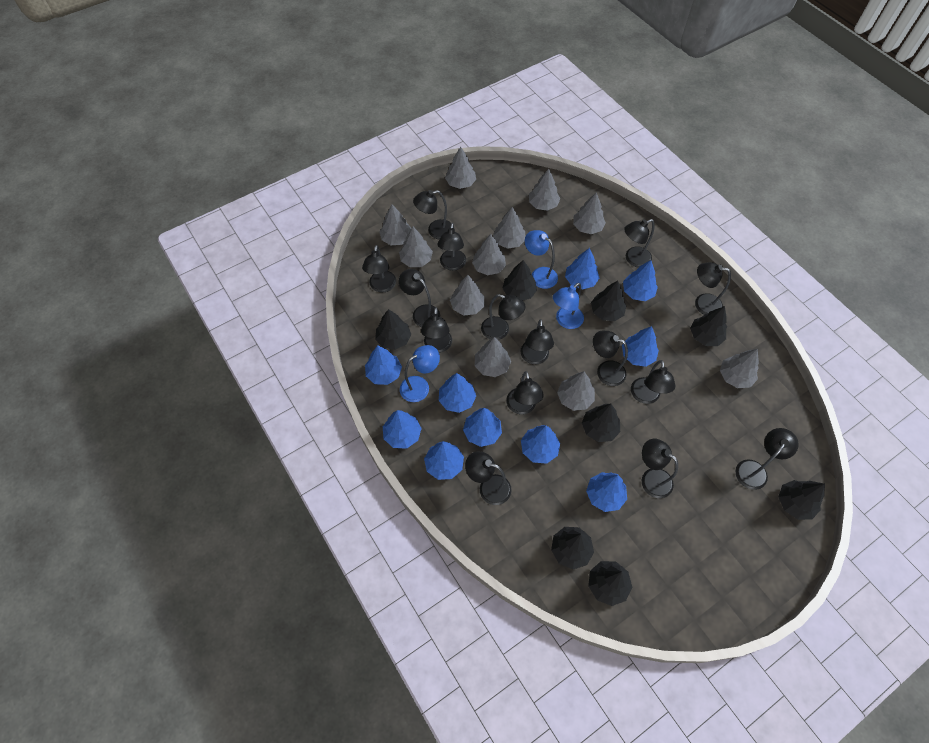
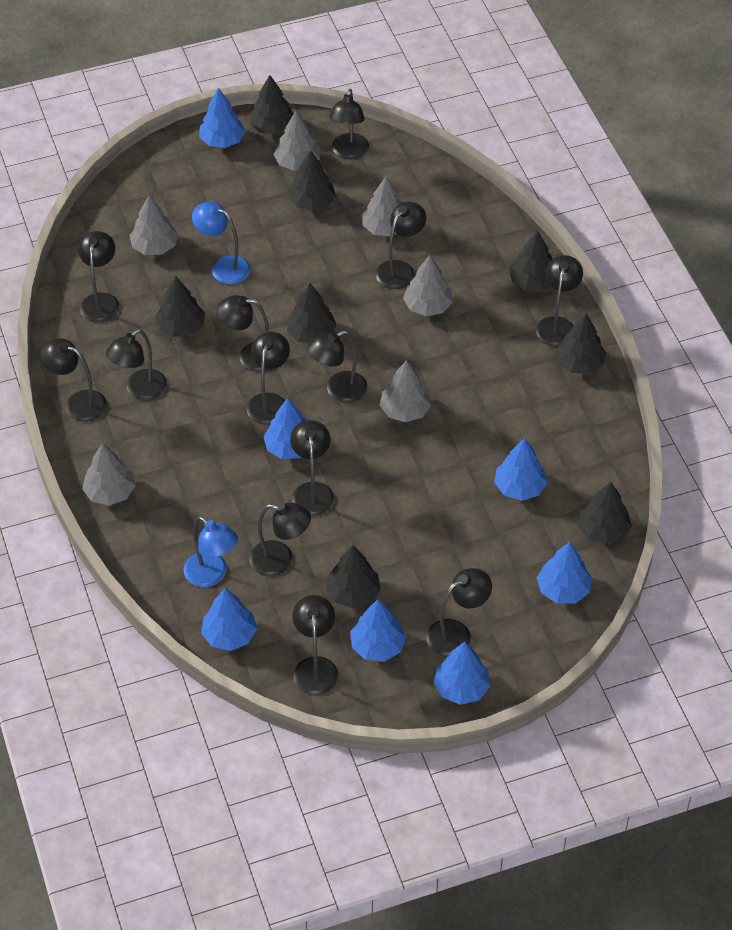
black lamp: 15 -> 13
blue lamp: 3 -> 2
blue tree: 10 -> 7
grey tree: 11 -> 6

